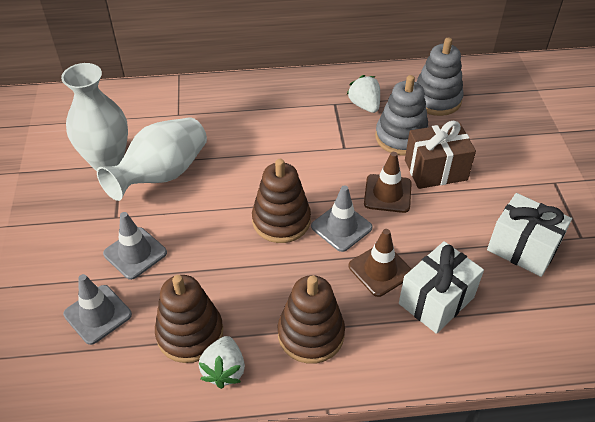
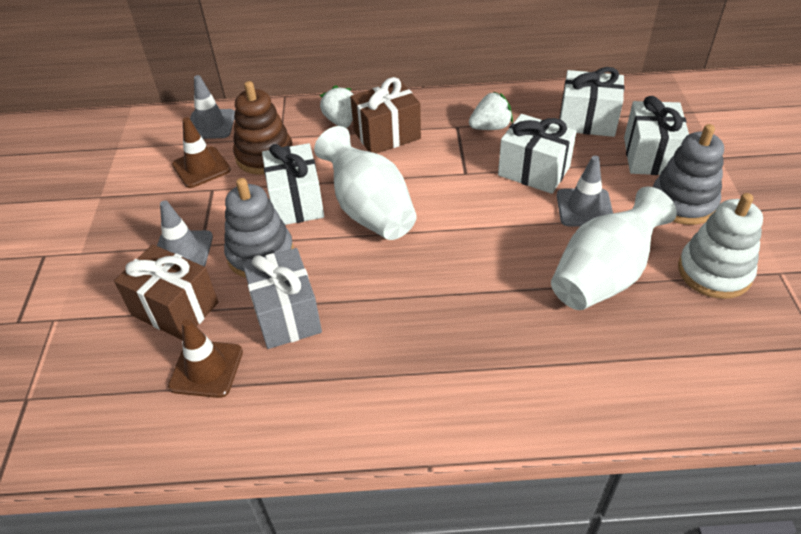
brown gift: 1 -> 2
brown stacking toy: 3 -> 1
grey gift: 0 -> 1
white gift: 2 -> 4
white stacking toy: 0 -> 1

